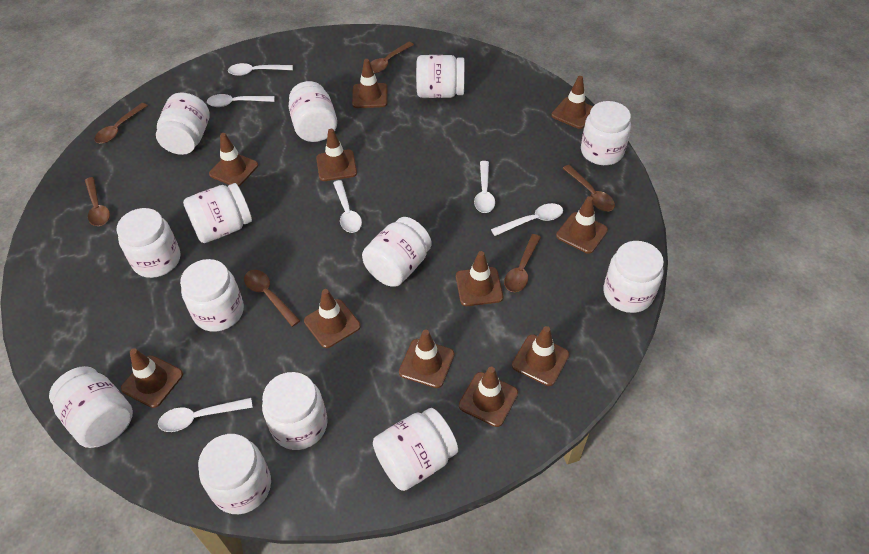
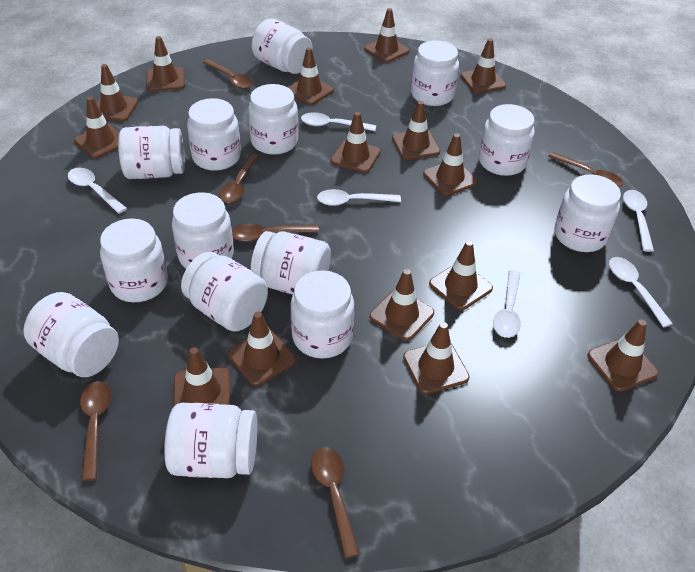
brown traffic cone: 11 -> 15
white jar: 13 -> 14

